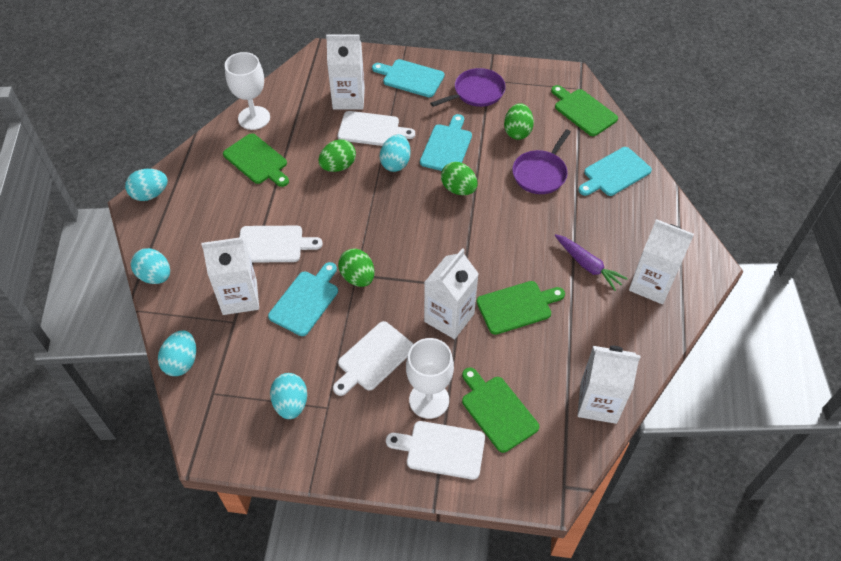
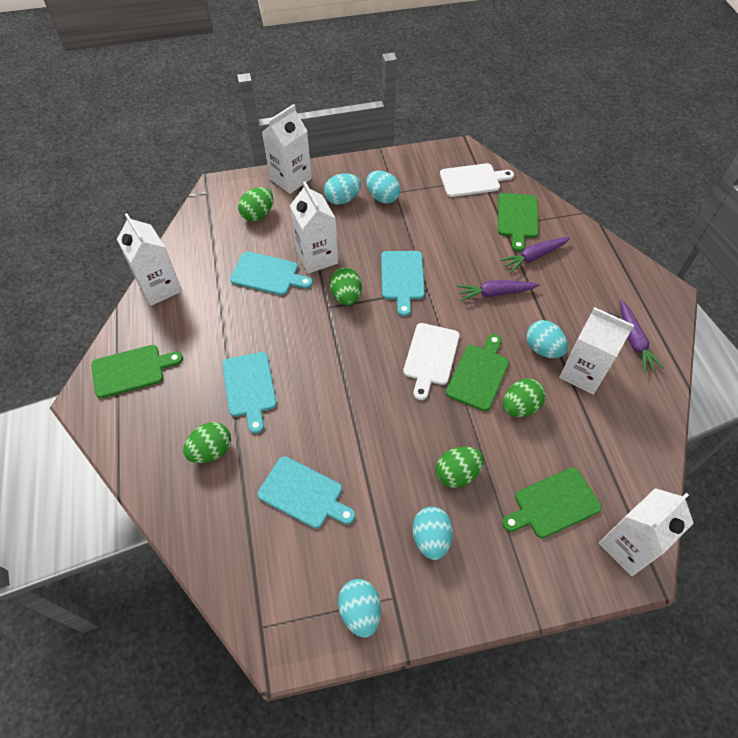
green egg: 4 -> 5
purple carrot: 1 -> 3
purple pan: 2 -> 0
white cutting board: 4 -> 2
white goblet: 2 -> 0

